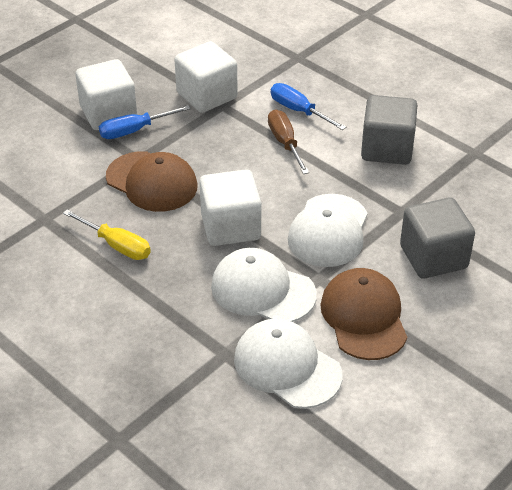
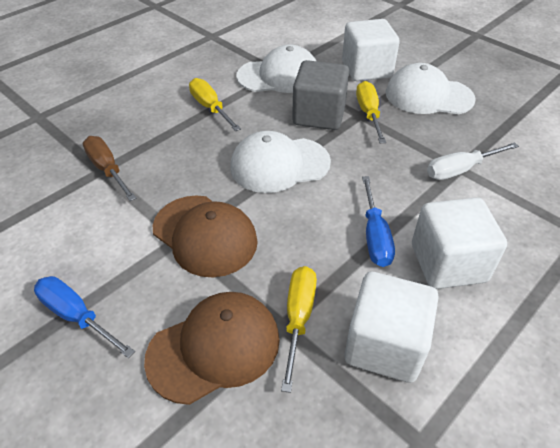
grey cube: 2 -> 1
white screwdriver: 0 -> 1
yellow screwdriver: 1 -> 3

